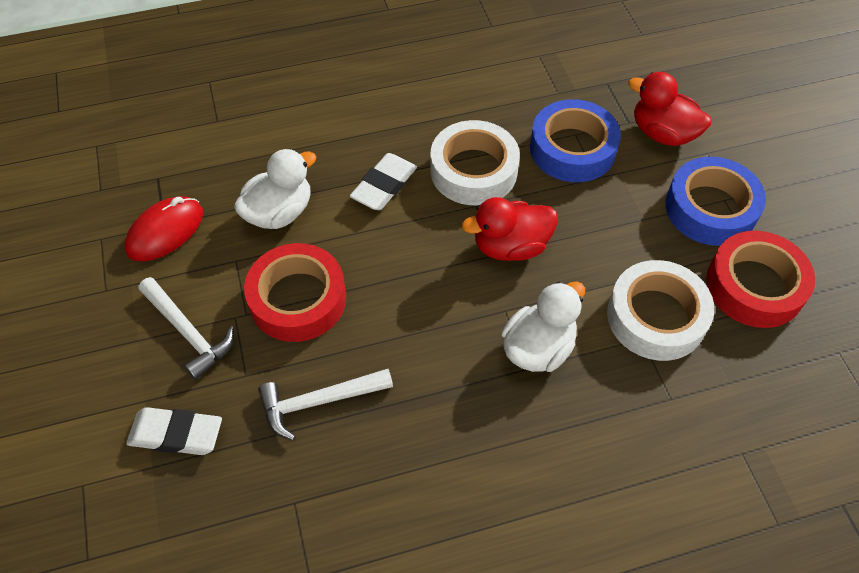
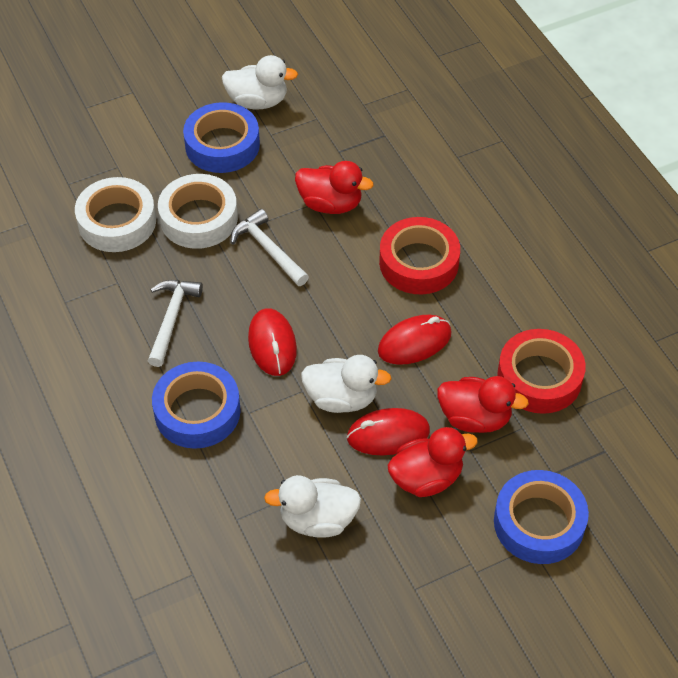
blue tape: 2 -> 3
red duck: 2 -> 3
red mouse: 1 -> 3
white duck: 2 -> 3
white eraser: 2 -> 0

